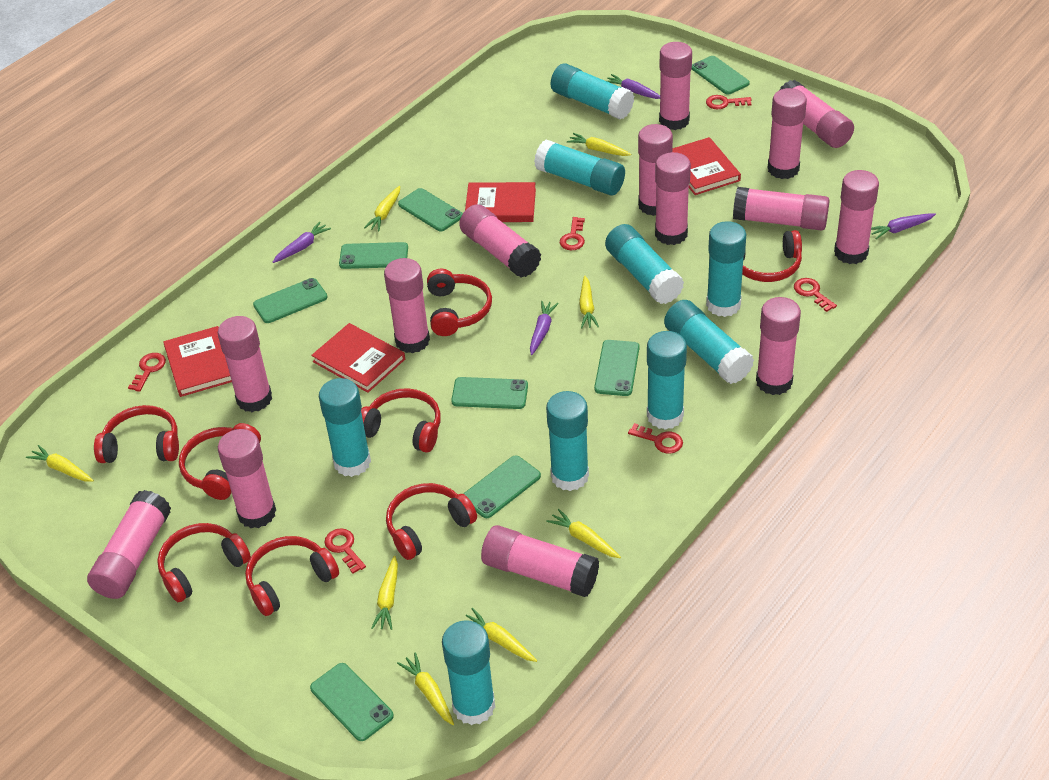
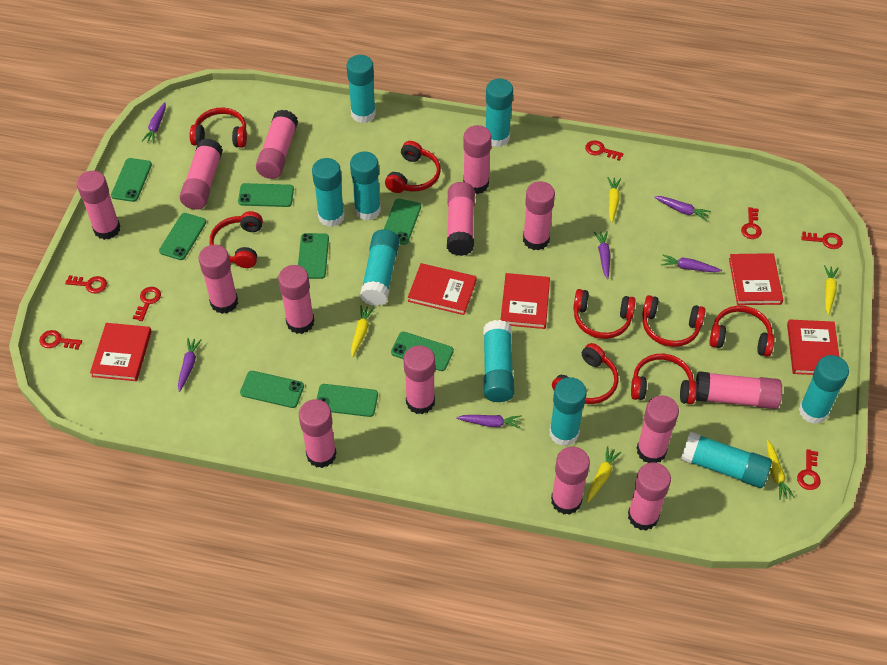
purple carrot: 4 -> 6
red book: 4 -> 5
red key: 6 -> 7
yellow carrot: 8 -> 5

